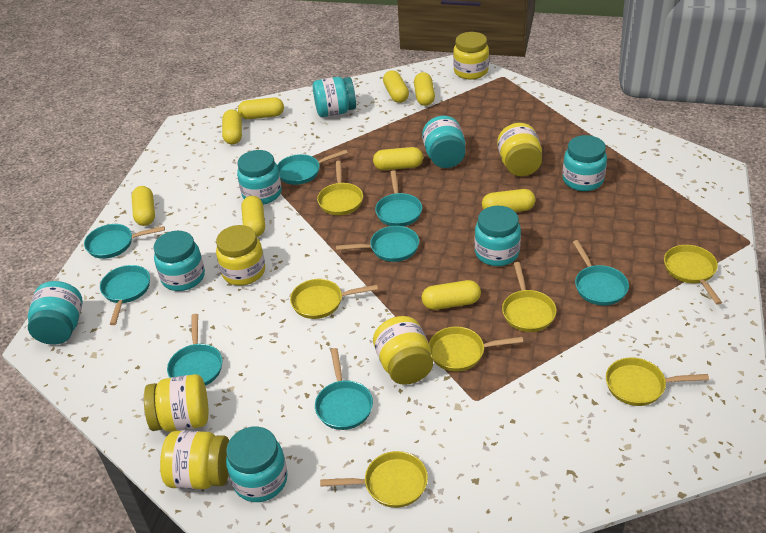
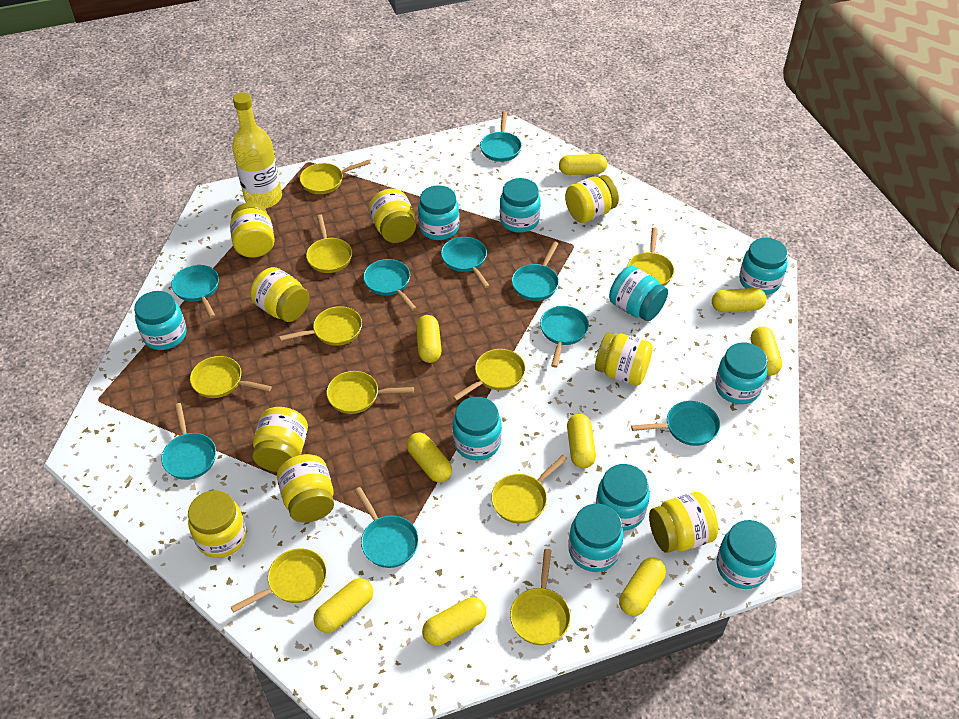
turquoise jar: 8 -> 10
turquoise pan: 8 -> 9
yellow bottle: 0 -> 1
yellow jar: 6 -> 9
yellow pan: 7 -> 10

